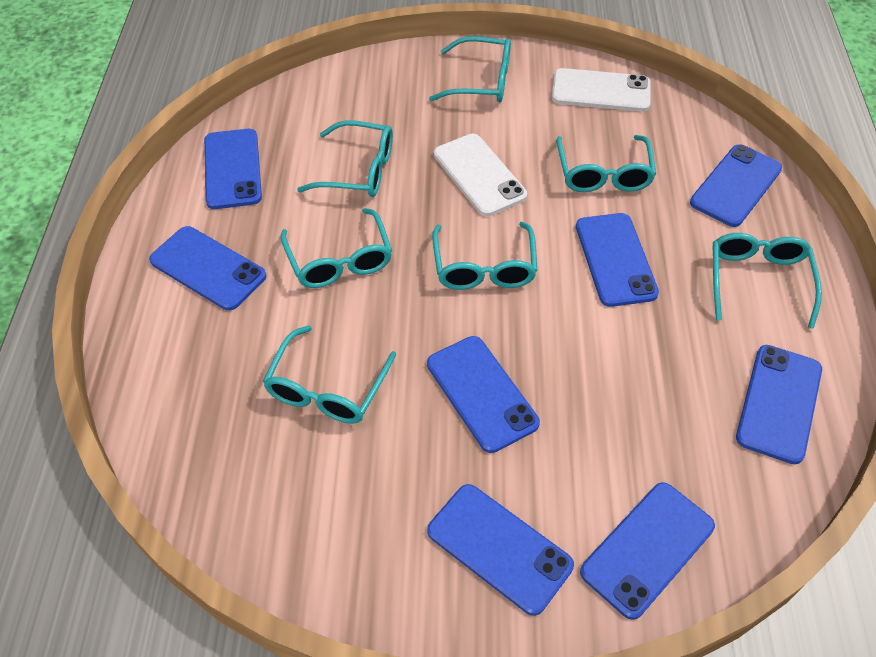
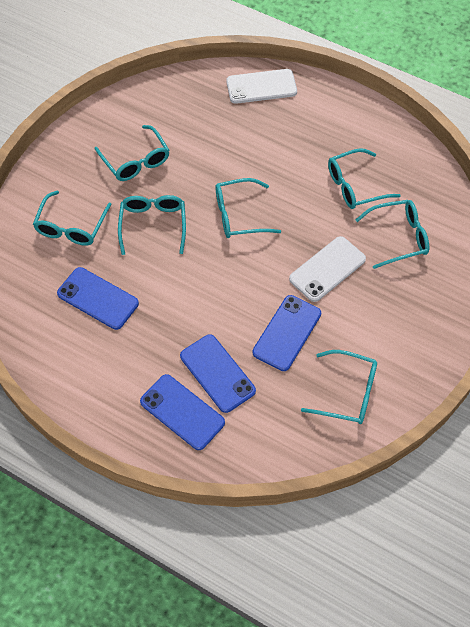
blue phone: 8 -> 4

